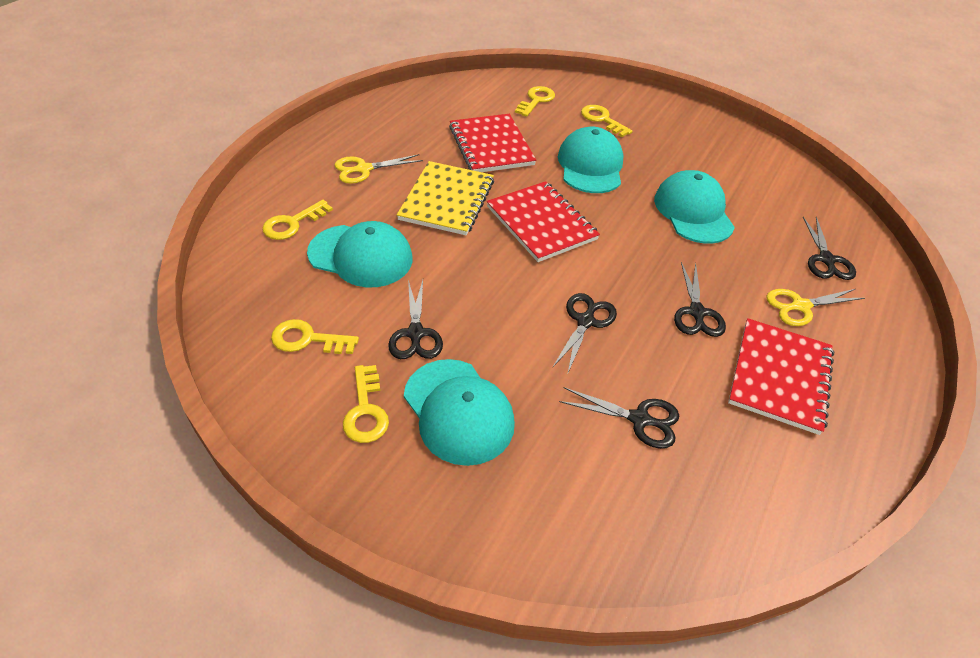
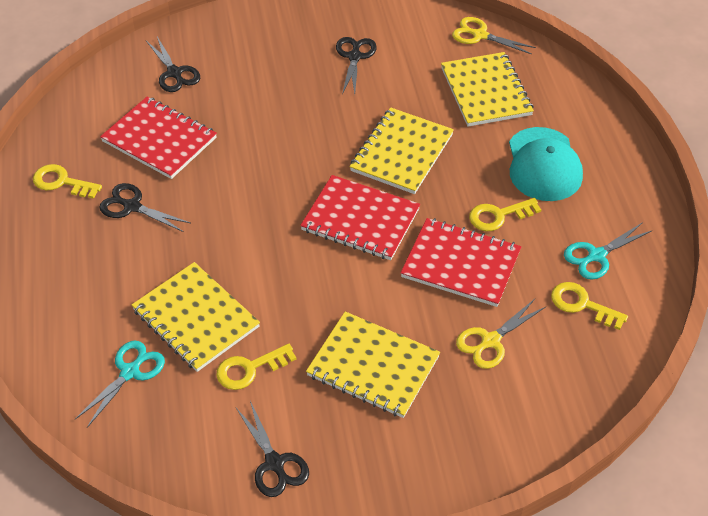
black scissors: 5 -> 4
turquoise cap: 4 -> 1
turquoise scissors: 0 -> 2
yellow key: 5 -> 4
yellow notebook: 1 -> 4

